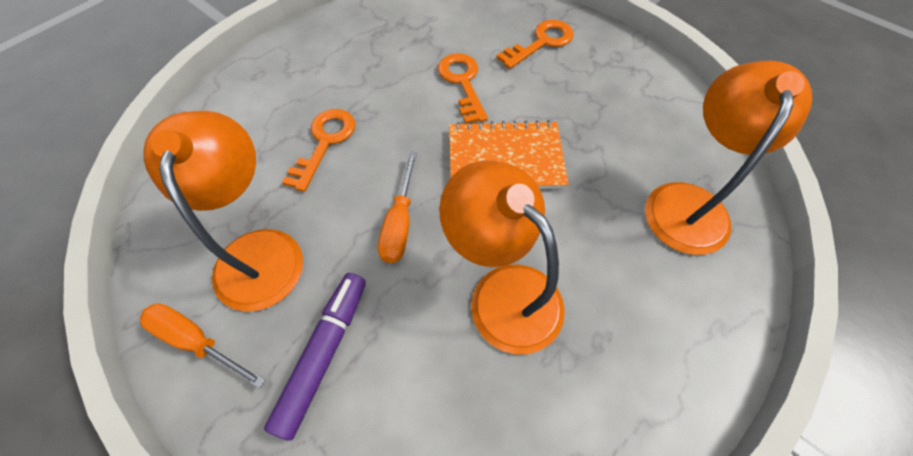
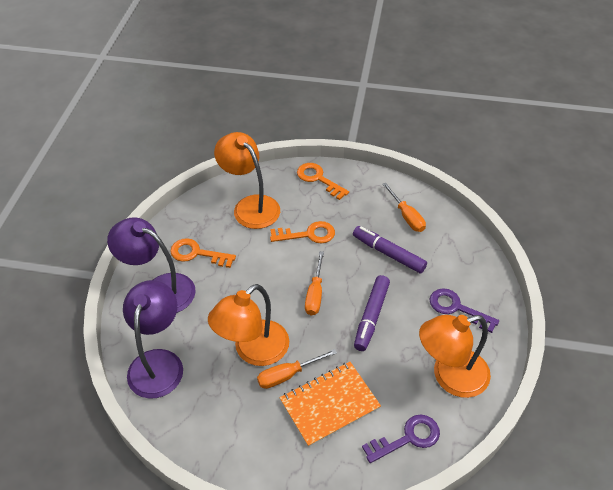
orange screwdriver: 2 -> 3
purple key: 0 -> 2
purple lamp: 0 -> 2
purple marker: 1 -> 2

